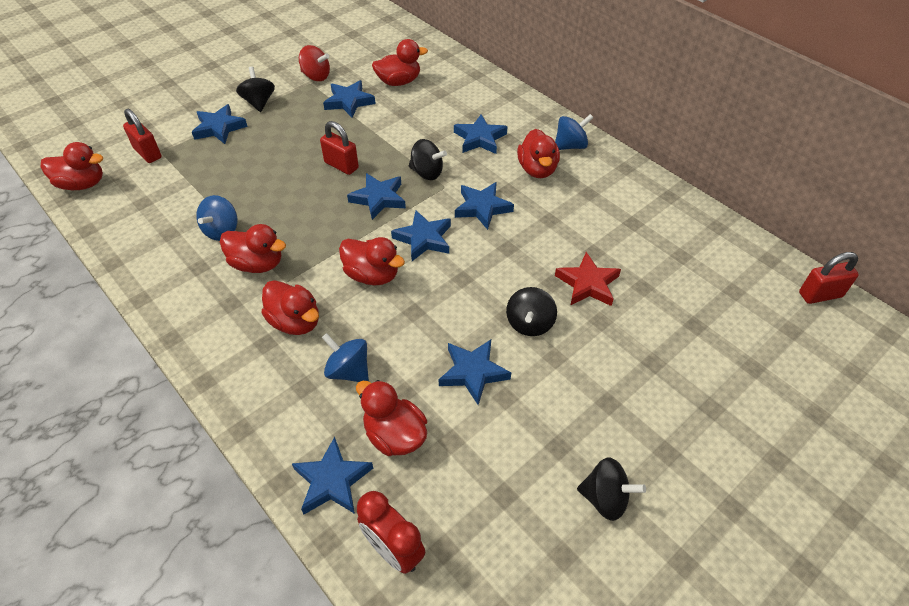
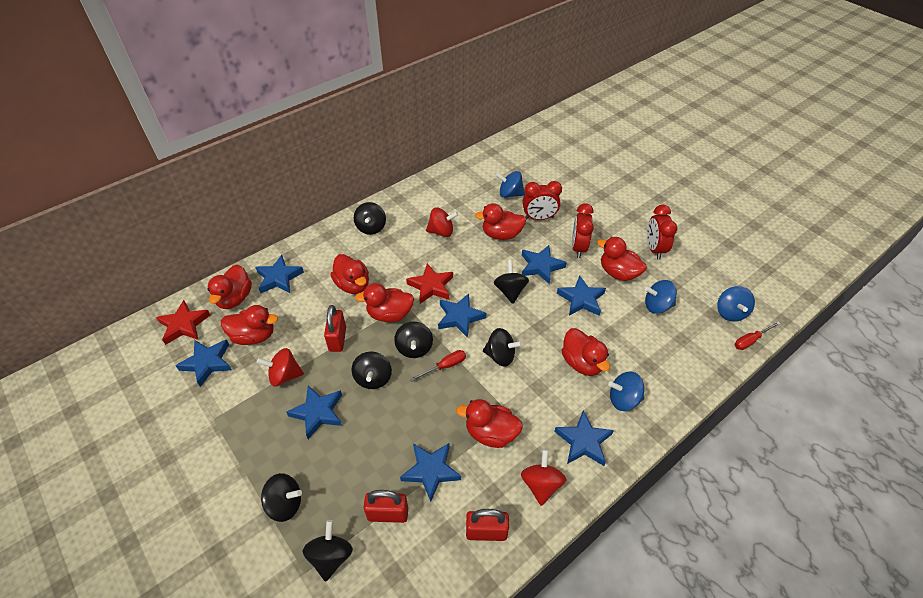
black spinning top: 4 -> 7
blue spinning top: 3 -> 4
red clock: 1 -> 3
red duck: 7 -> 8
red screwdriver: 0 -> 2
red spinning top: 1 -> 3
red star: 1 -> 2

